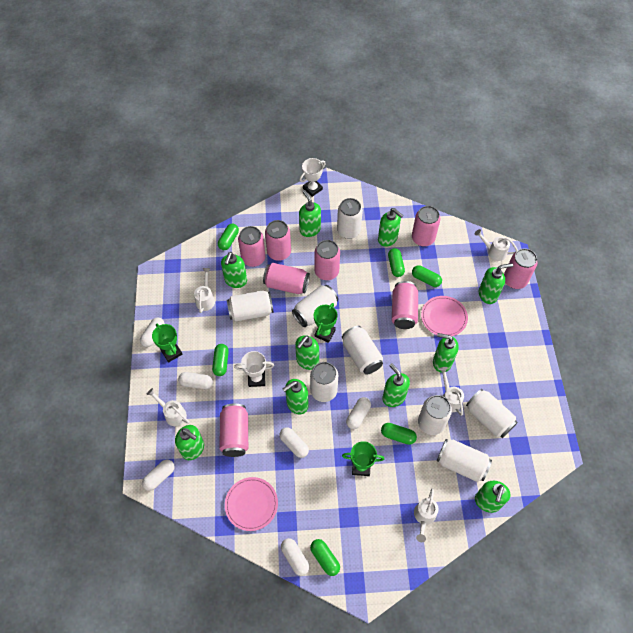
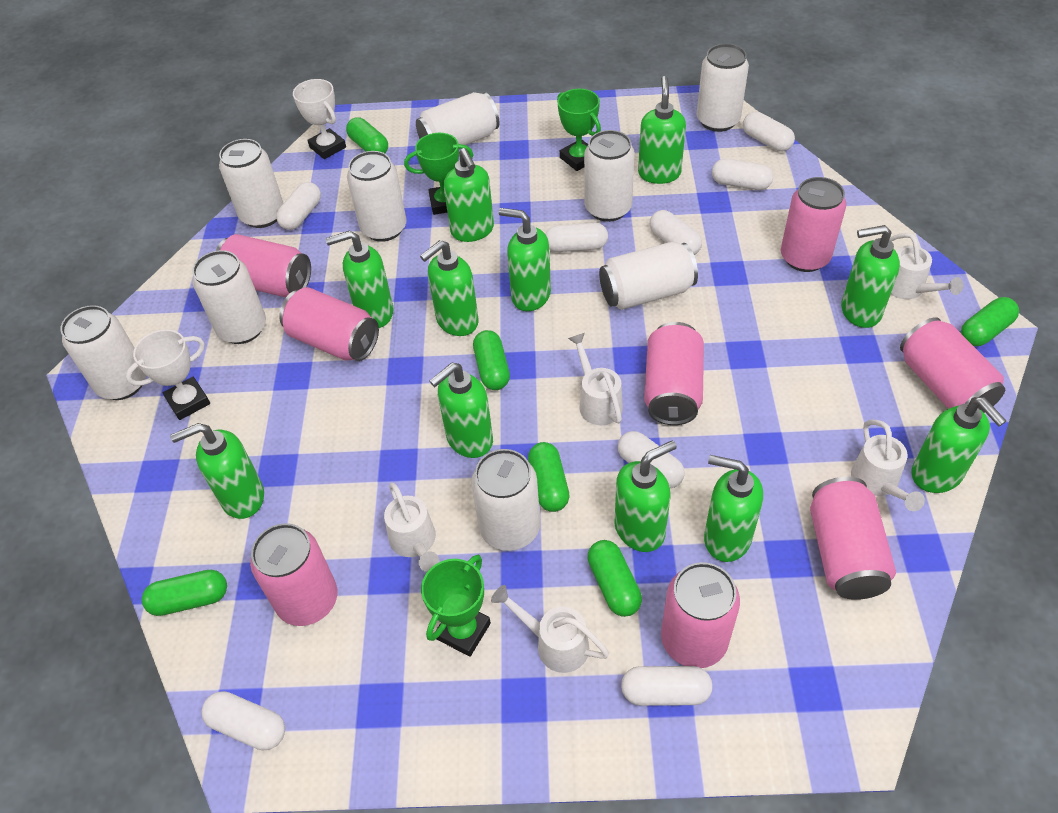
green soap dispenser: 10 -> 11
pink plate: 2 -> 0
white can: 8 -> 9
white capsule: 6 -> 8

